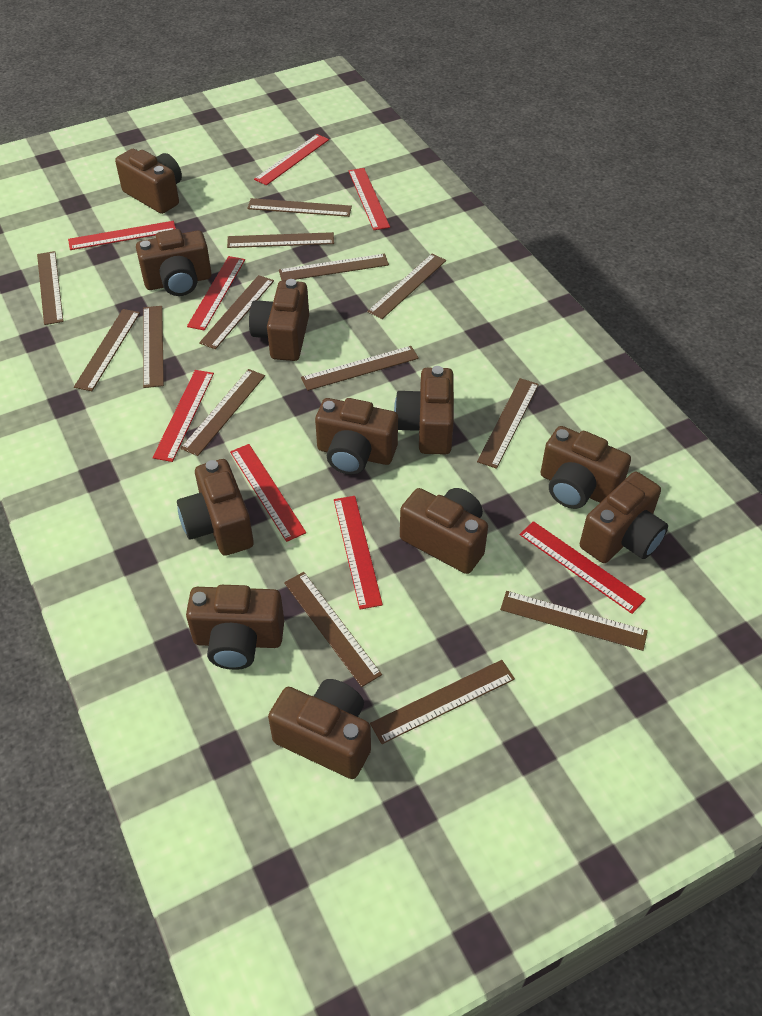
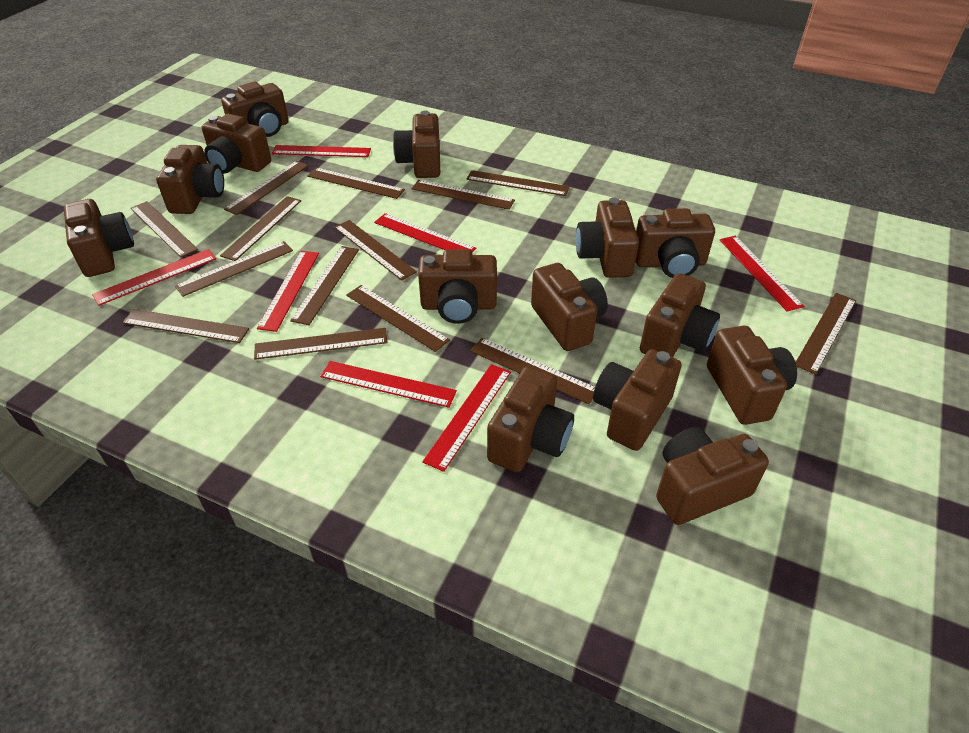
brown camera: 11 -> 14
red ruler: 8 -> 7

